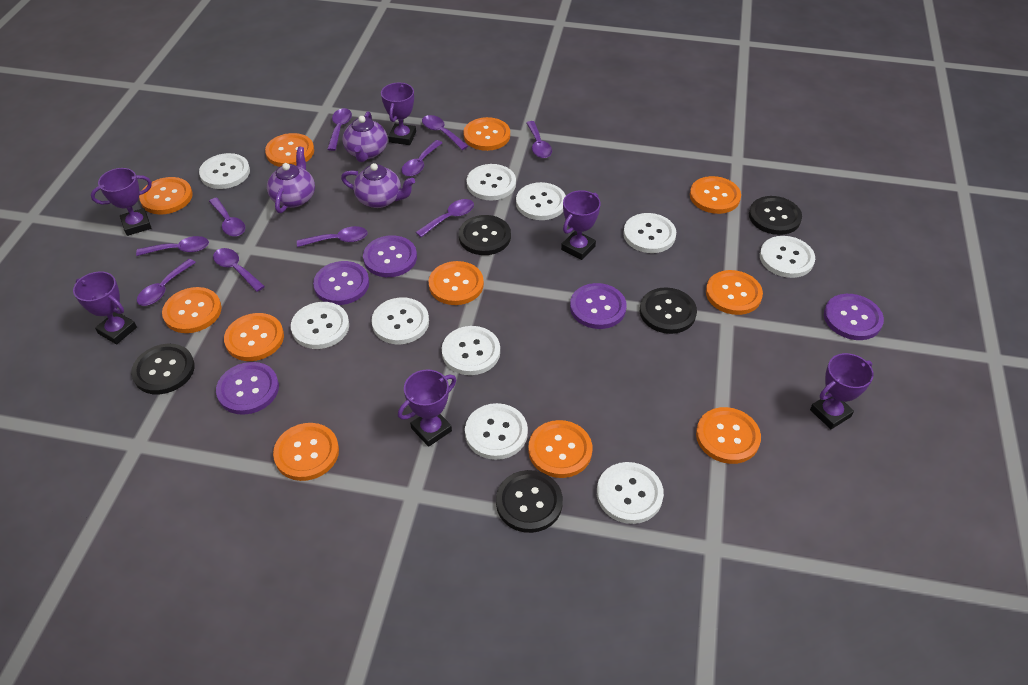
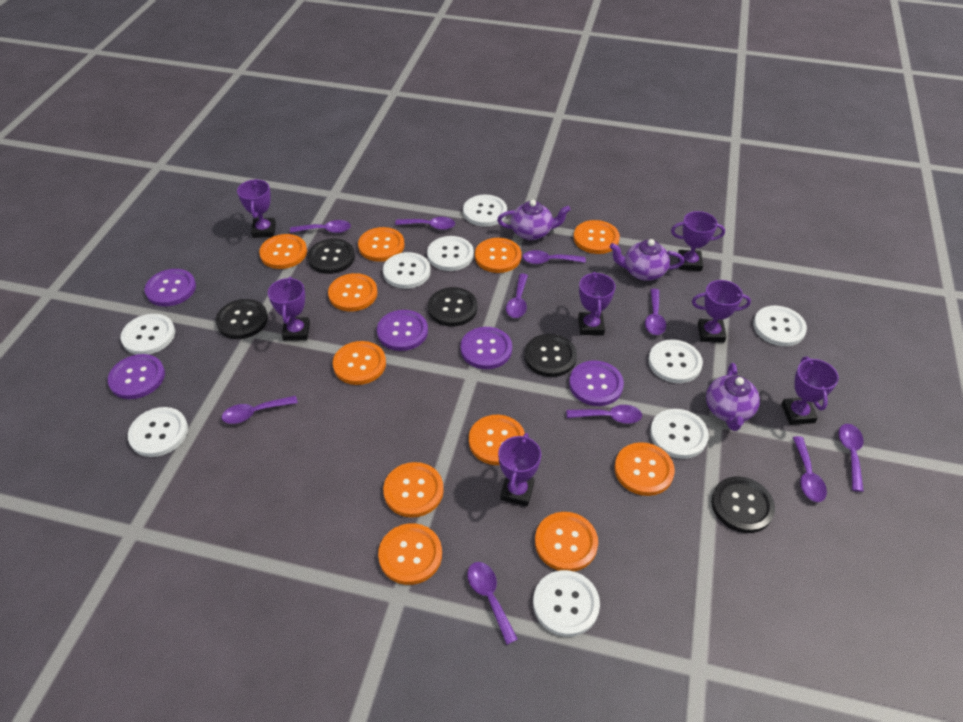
purple trophy: 6 -> 7
white button: 10 -> 9

